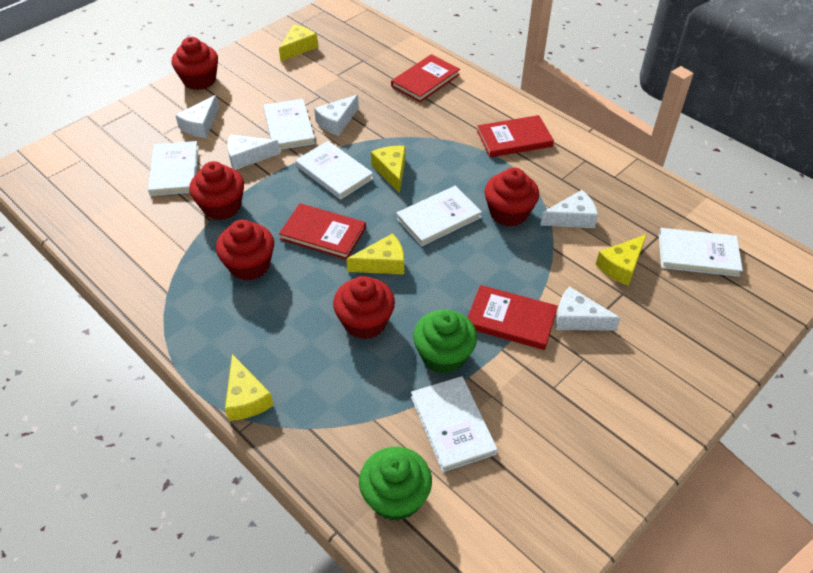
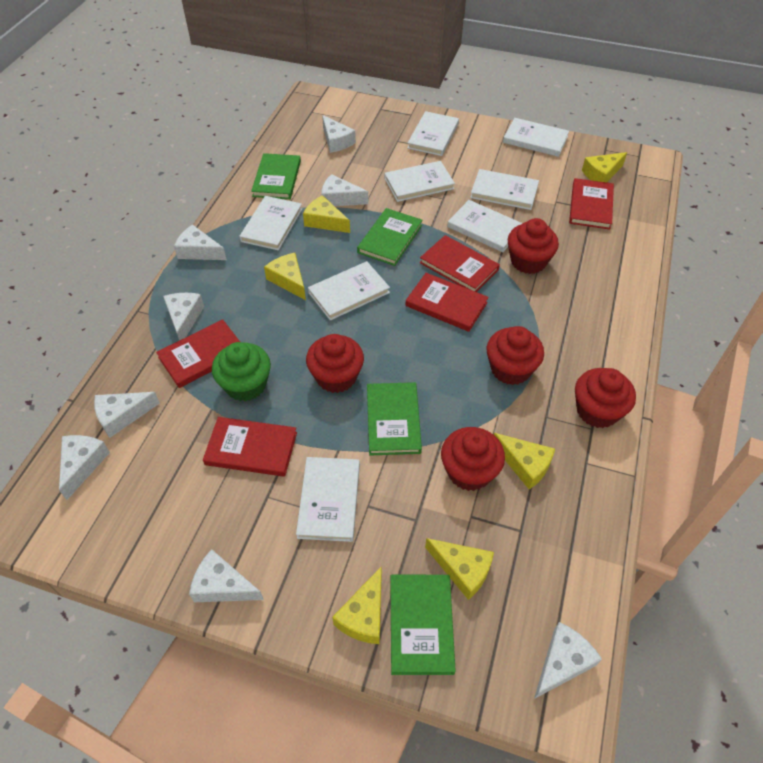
green book: 0 -> 4
green cupcake: 2 -> 1
red book: 4 -> 5
white book: 6 -> 8
white cheese: 5 -> 8
yellow cheese: 5 -> 6

